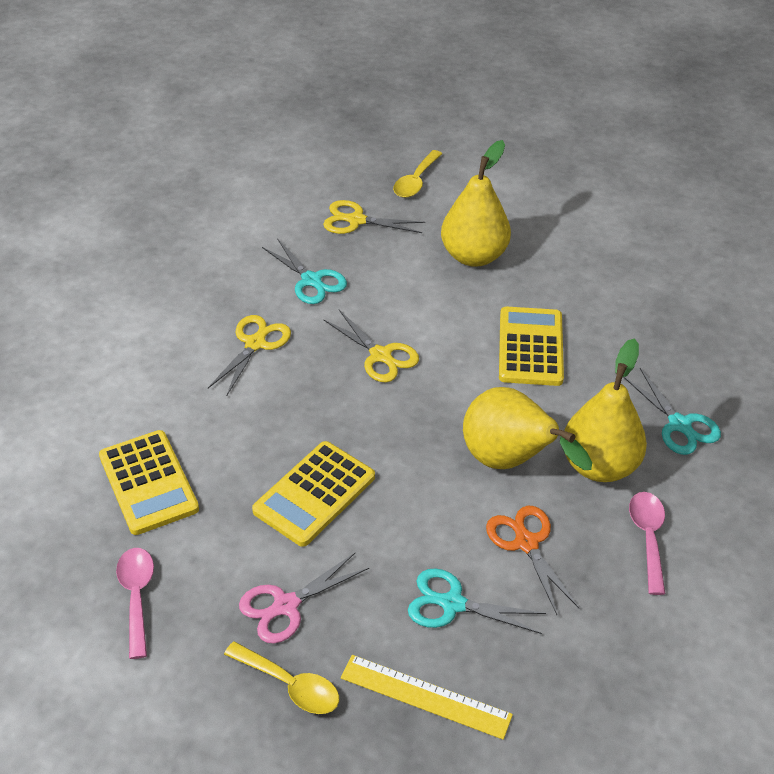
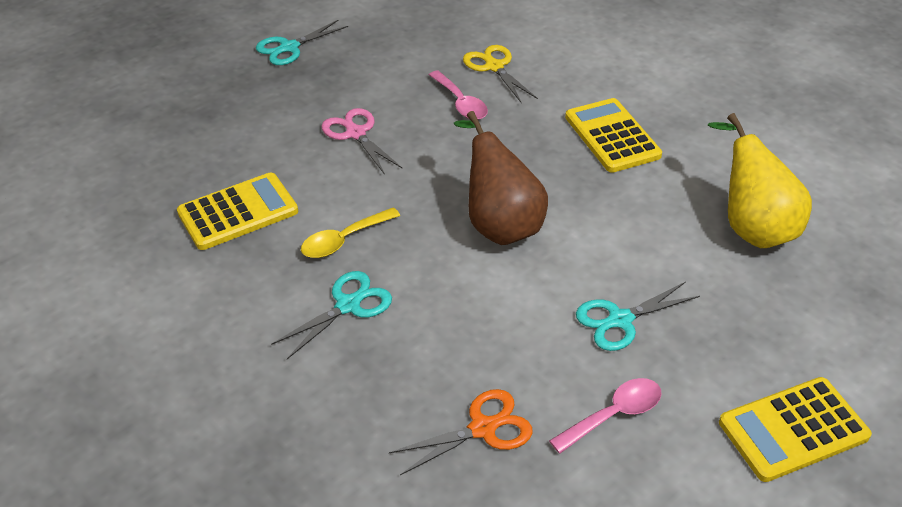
brown pear: 0 -> 1
yellow pear: 3 -> 1
yellow ruler: 1 -> 0
yellow scissors: 3 -> 1
yellow spoon: 2 -> 1

